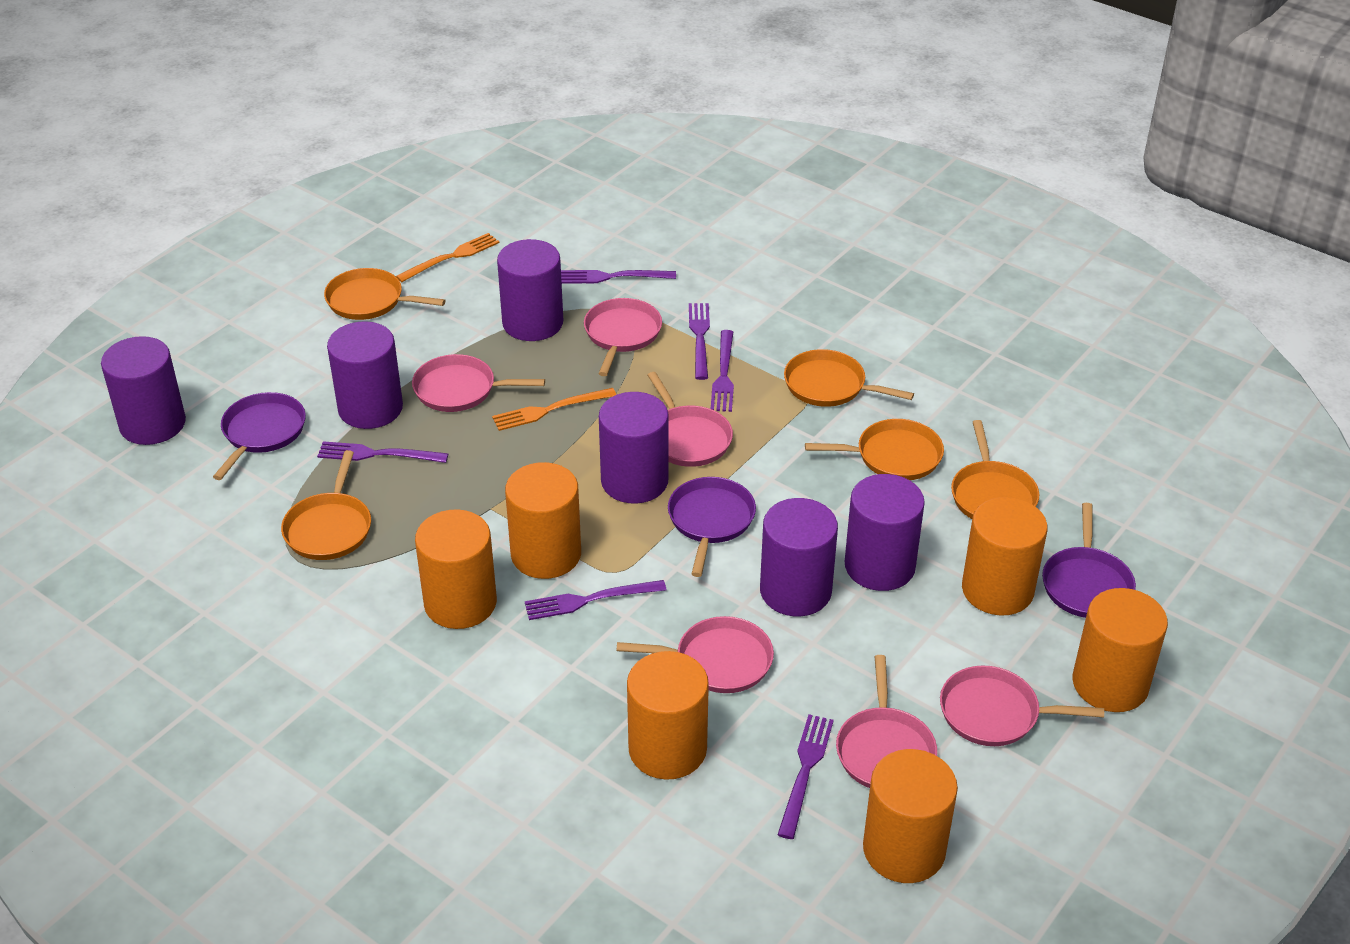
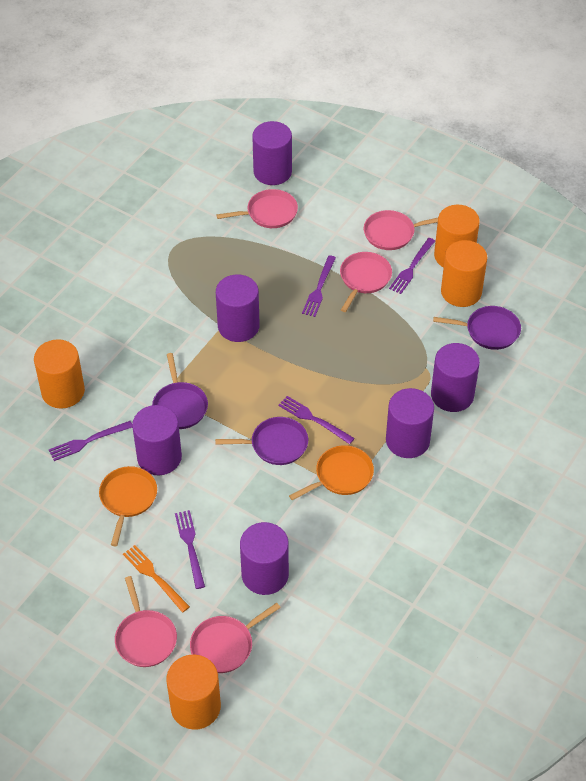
orange cylinder: 6 -> 4
orange fork: 2 -> 1
orange pan: 5 -> 2
pink pan: 6 -> 5
purple fork: 6 -> 5

